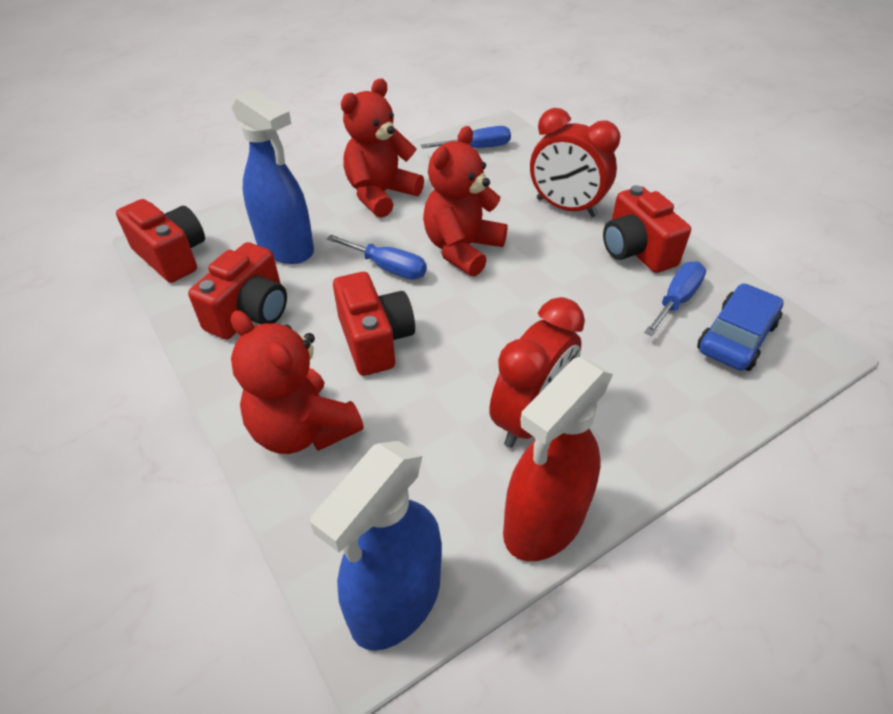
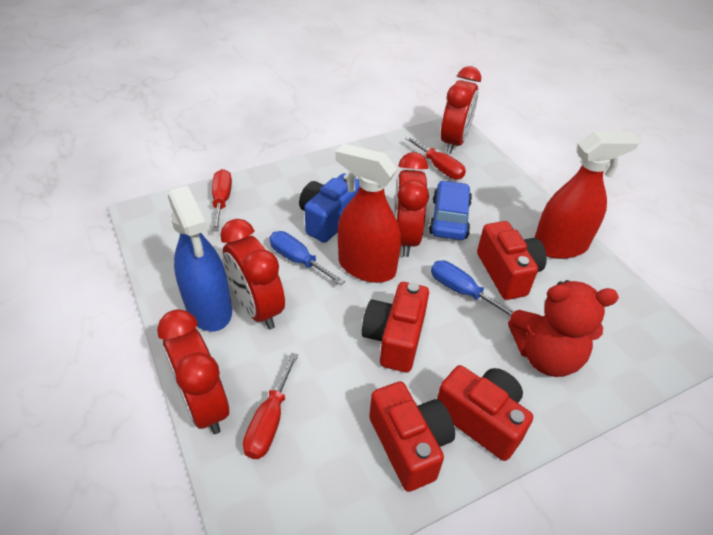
blue camera: 0 -> 1
blue screwdriver: 3 -> 2
blue spray bottle: 2 -> 1
red clock: 2 -> 4
red screwdriver: 0 -> 3
red spray bottle: 1 -> 2
red teddy bear: 3 -> 1

